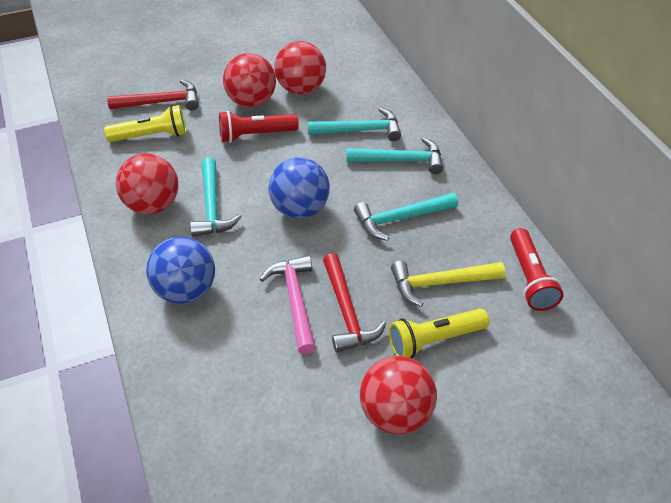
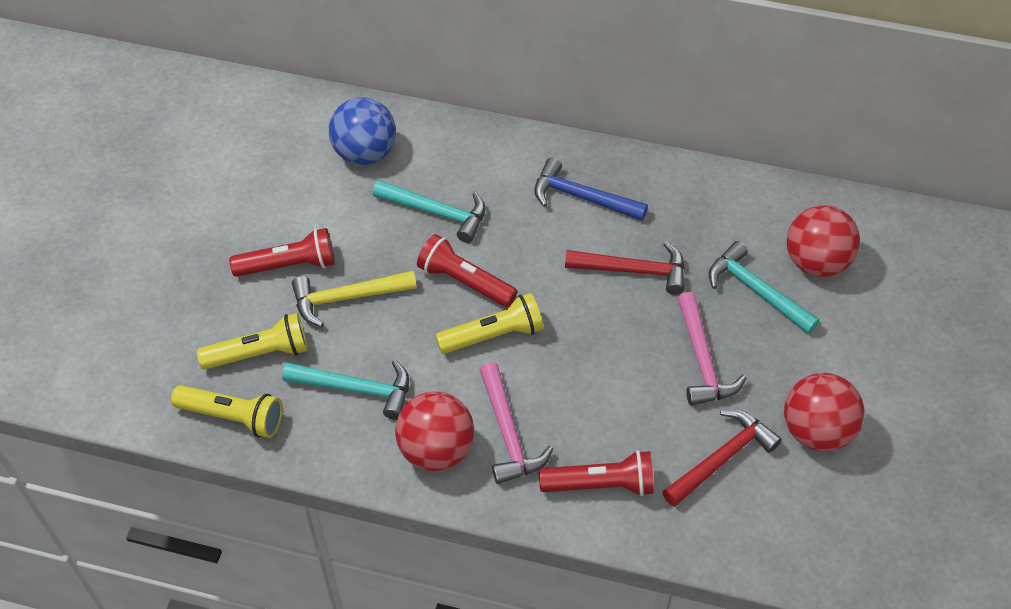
blue ball: 2 -> 1
blue hammer: 0 -> 1
pink hammer: 1 -> 2
red ball: 4 -> 3
red flashlight: 2 -> 3
turquoise hammer: 4 -> 3
yellow flashlight: 2 -> 3

